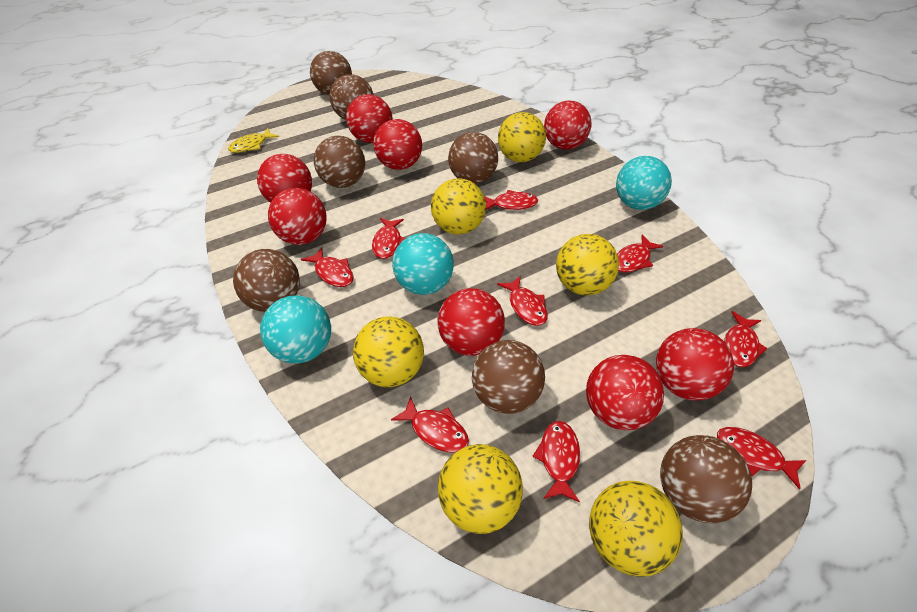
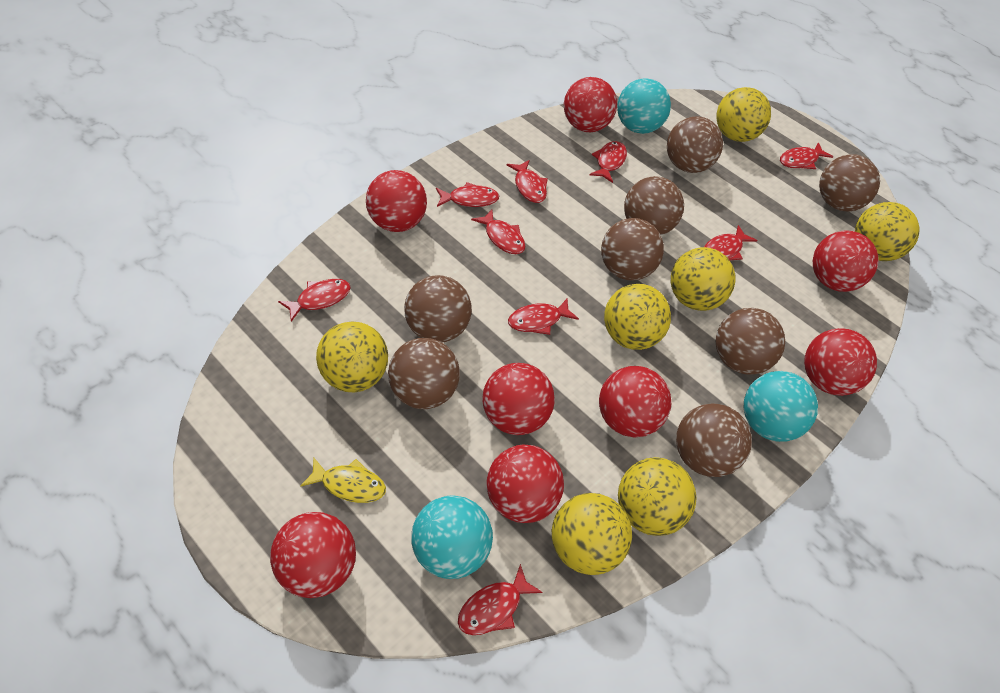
brown ball: 7 -> 8
yellow ball: 6 -> 7

